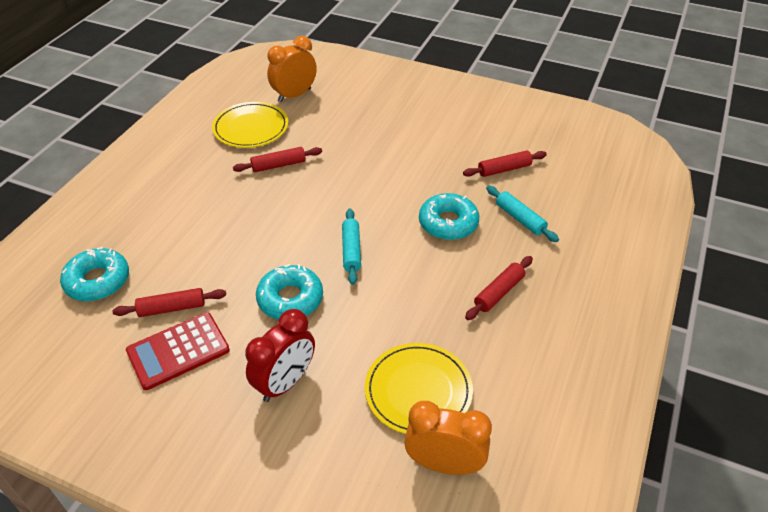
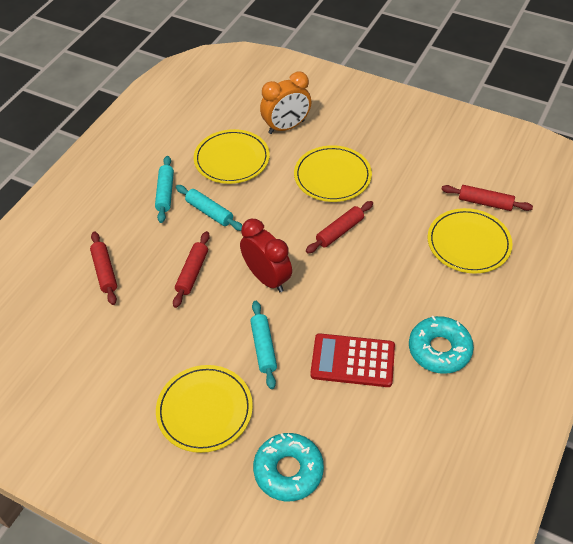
orange clock: 2 -> 1
turquoise donut: 3 -> 2
turquoise rolling pin: 2 -> 3
yellow plate: 2 -> 4

